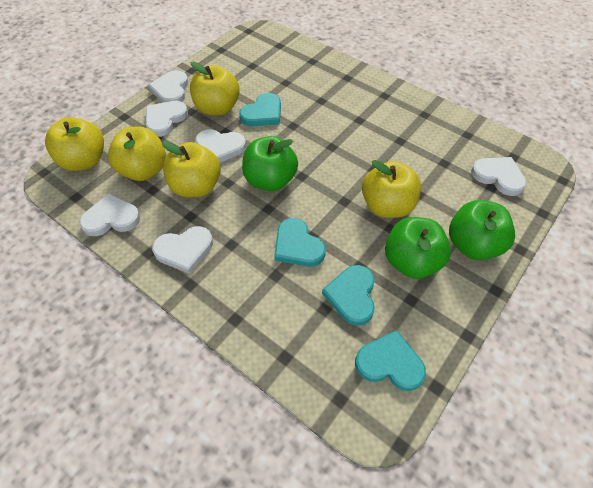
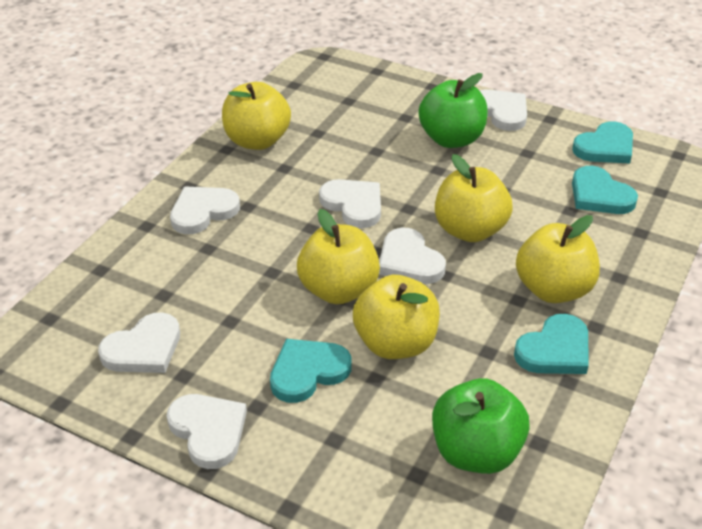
green apple: 3 -> 2

